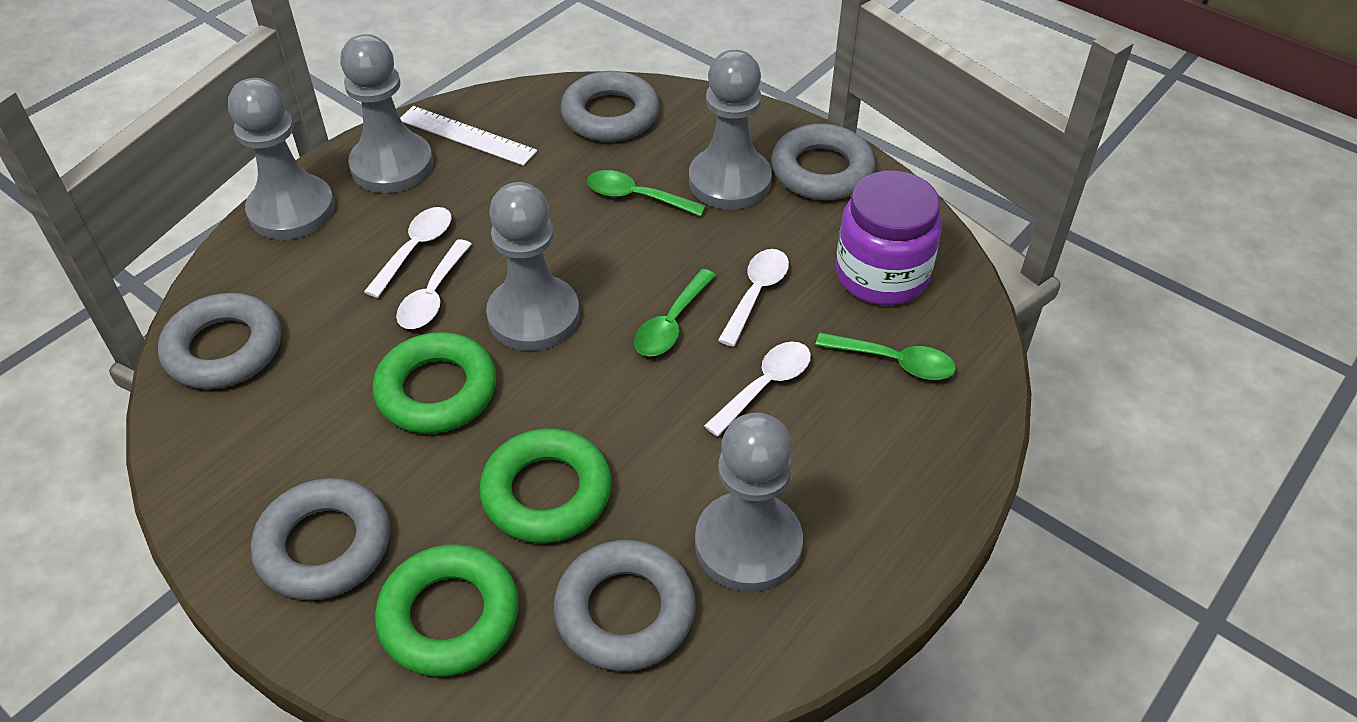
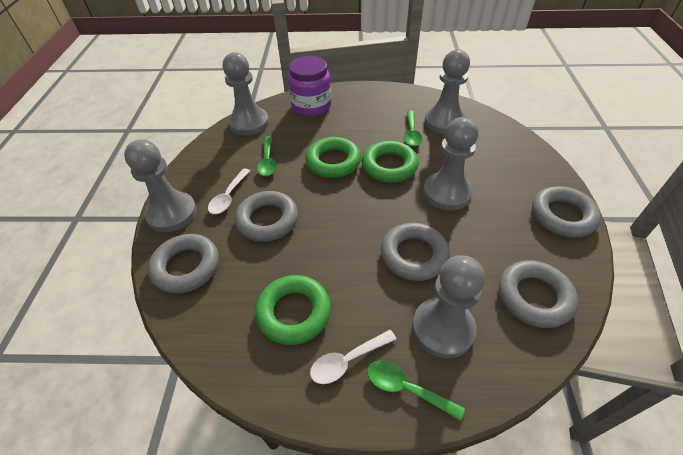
white ruler: 1 -> 0
white spoon: 4 -> 2

